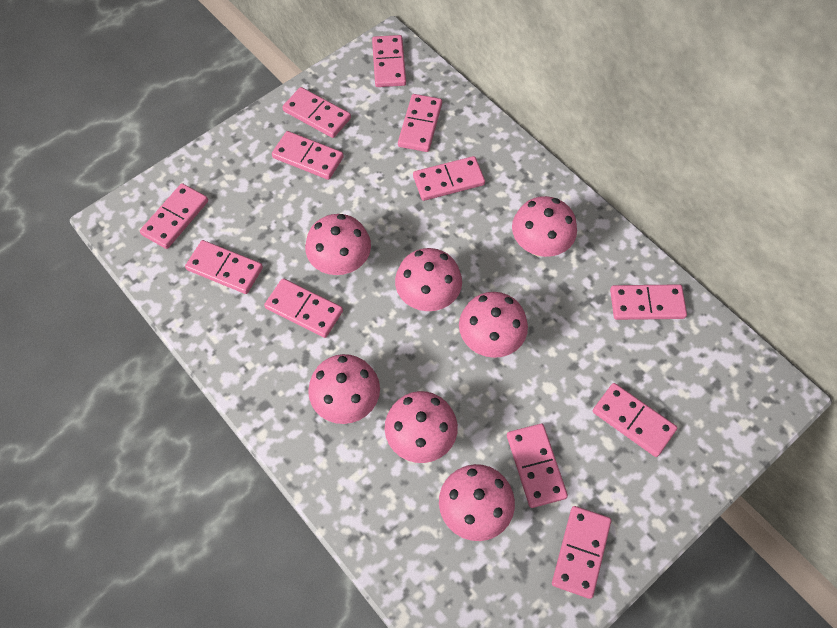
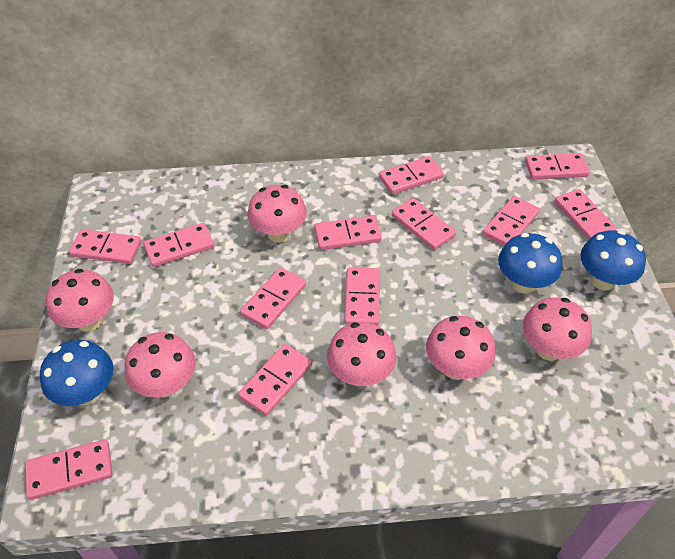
blue mushroom: 0 -> 3
pink mushroom: 7 -> 6

